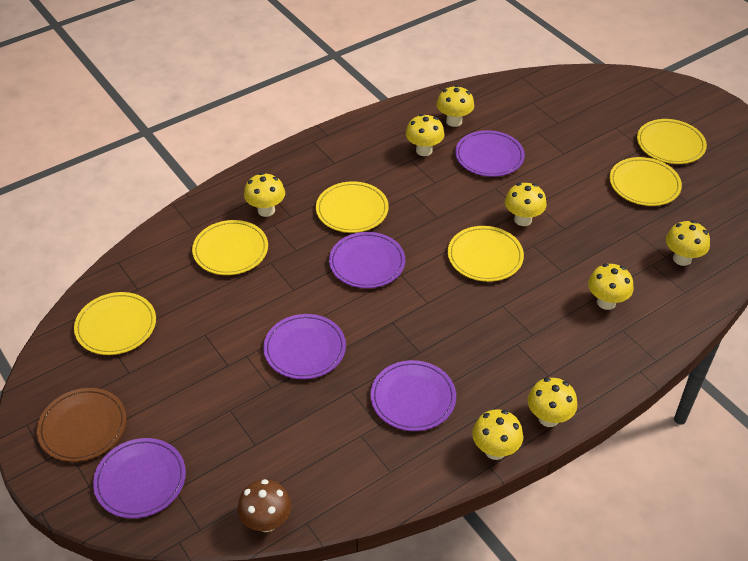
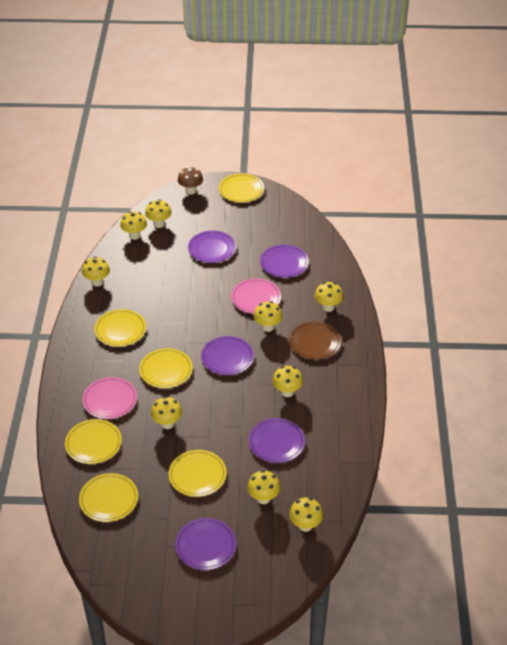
pink plate: 0 -> 2
yellow mushroom: 8 -> 9

